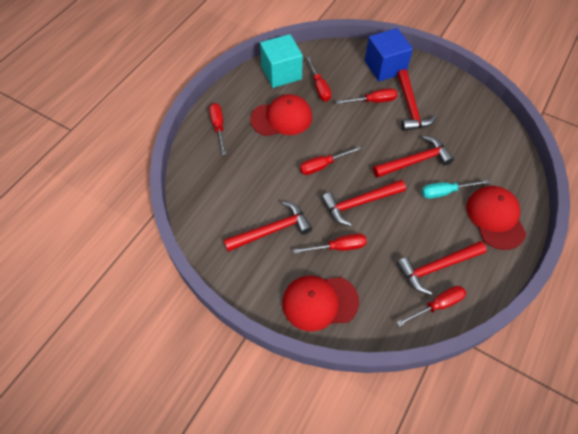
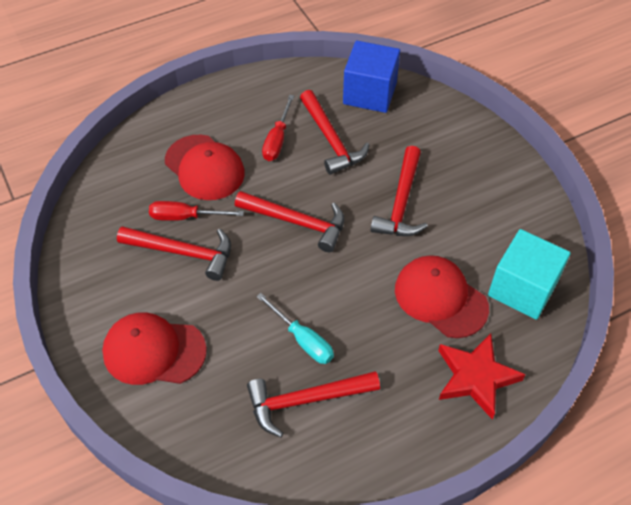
red screwdriver: 6 -> 2
red star: 0 -> 1

